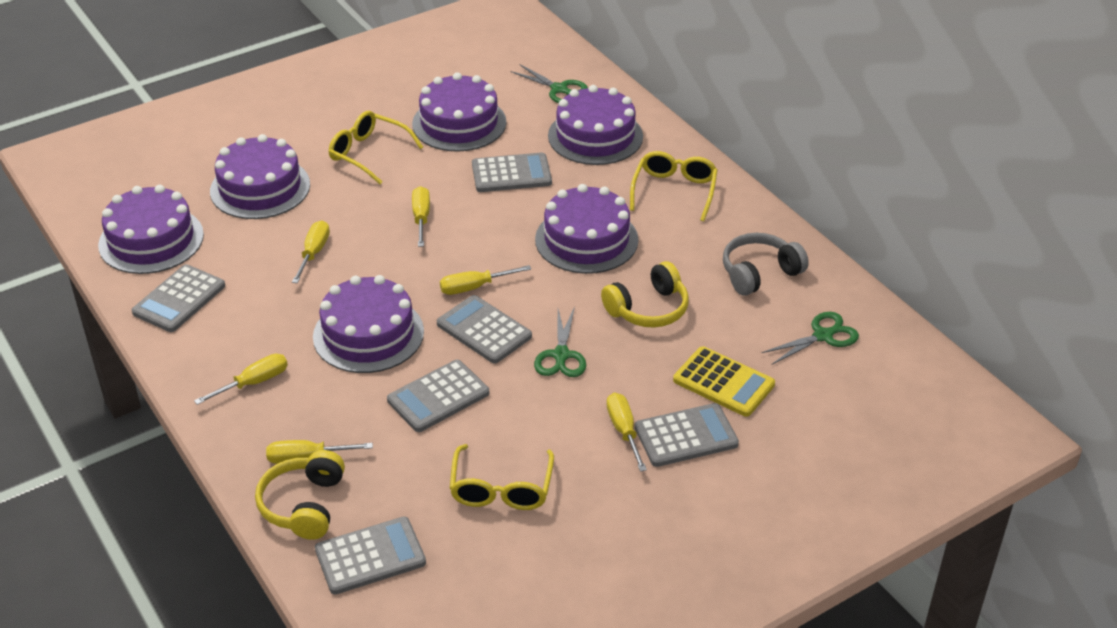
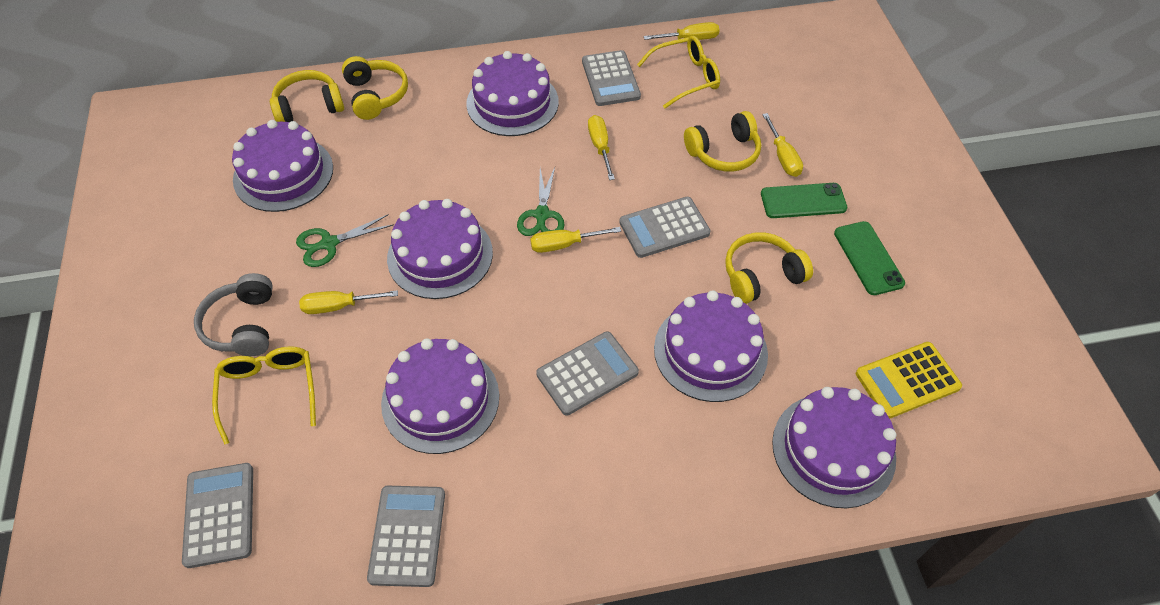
green phone: 0 -> 2
green scissors: 3 -> 2
grey calculator: 6 -> 5
yellow glasses: 3 -> 2
yellow headphones: 2 -> 4
yellow screwdriver: 6 -> 5

